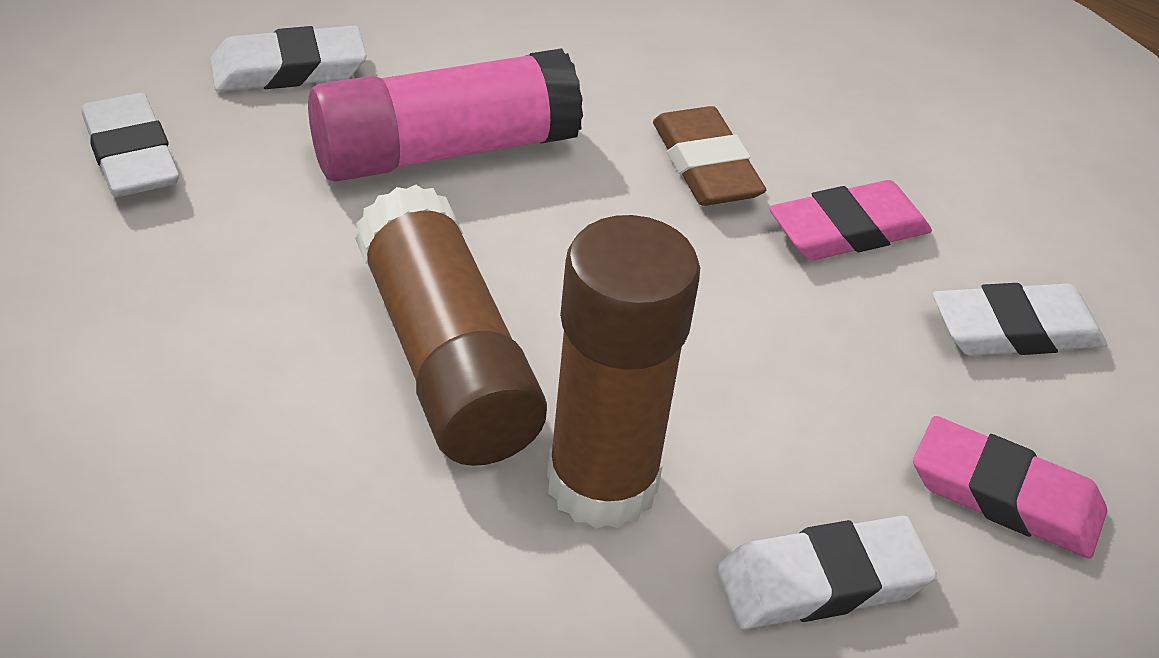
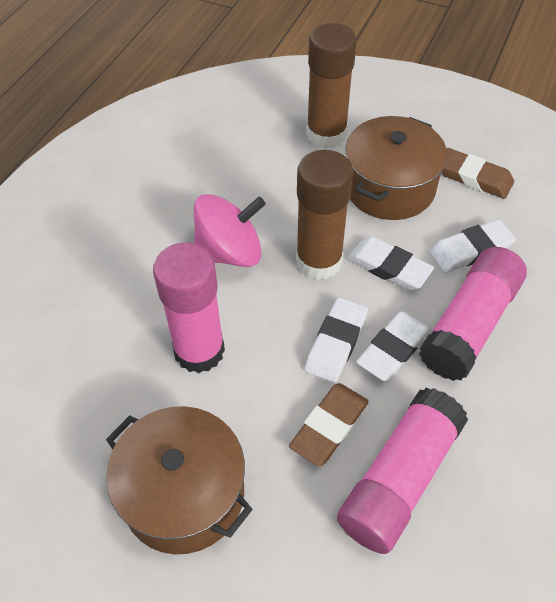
brown eraser: 1 -> 2
brown pot: 0 -> 2
pink eraser: 2 -> 0
pink glue stick: 1 -> 3
pink spinning top: 0 -> 1

